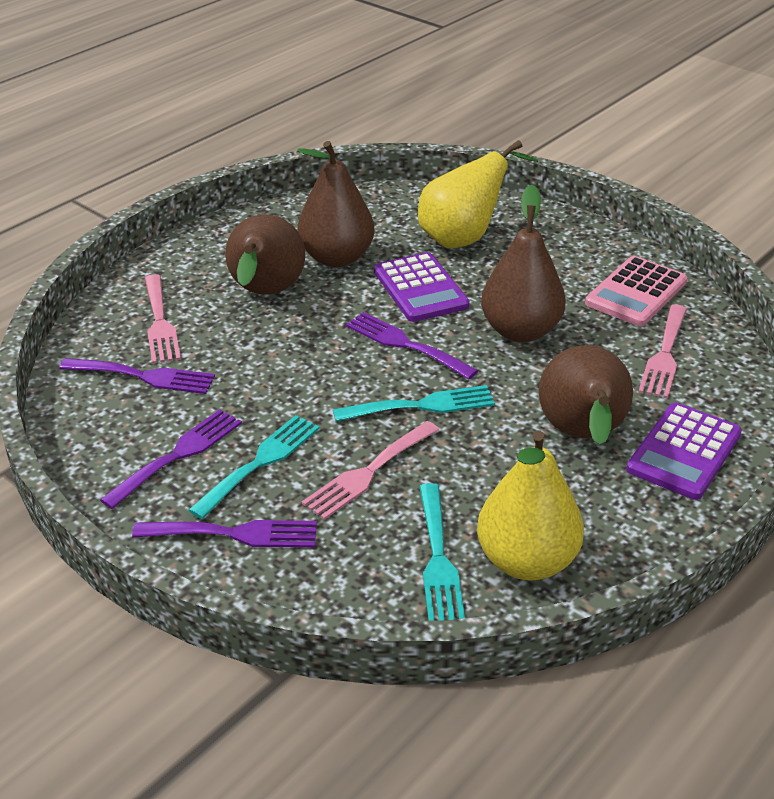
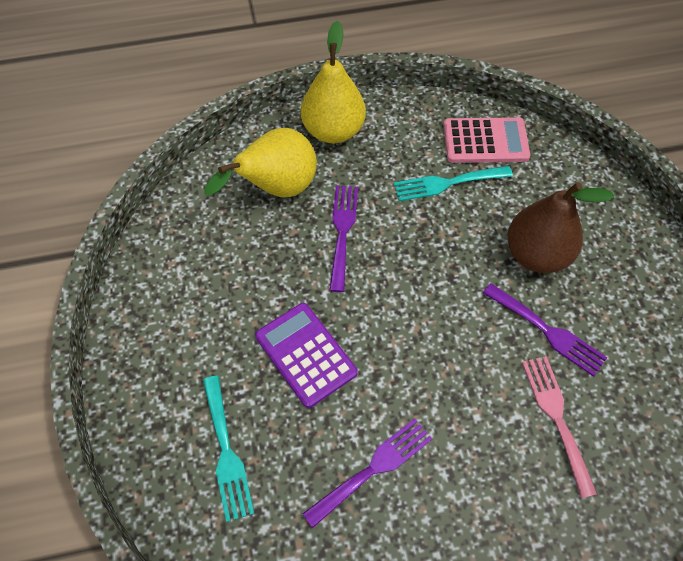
brown pear: 4 -> 1
pink fork: 3 -> 1
purple calculator: 2 -> 1
purple fork: 4 -> 3
turquoise fork: 3 -> 2

